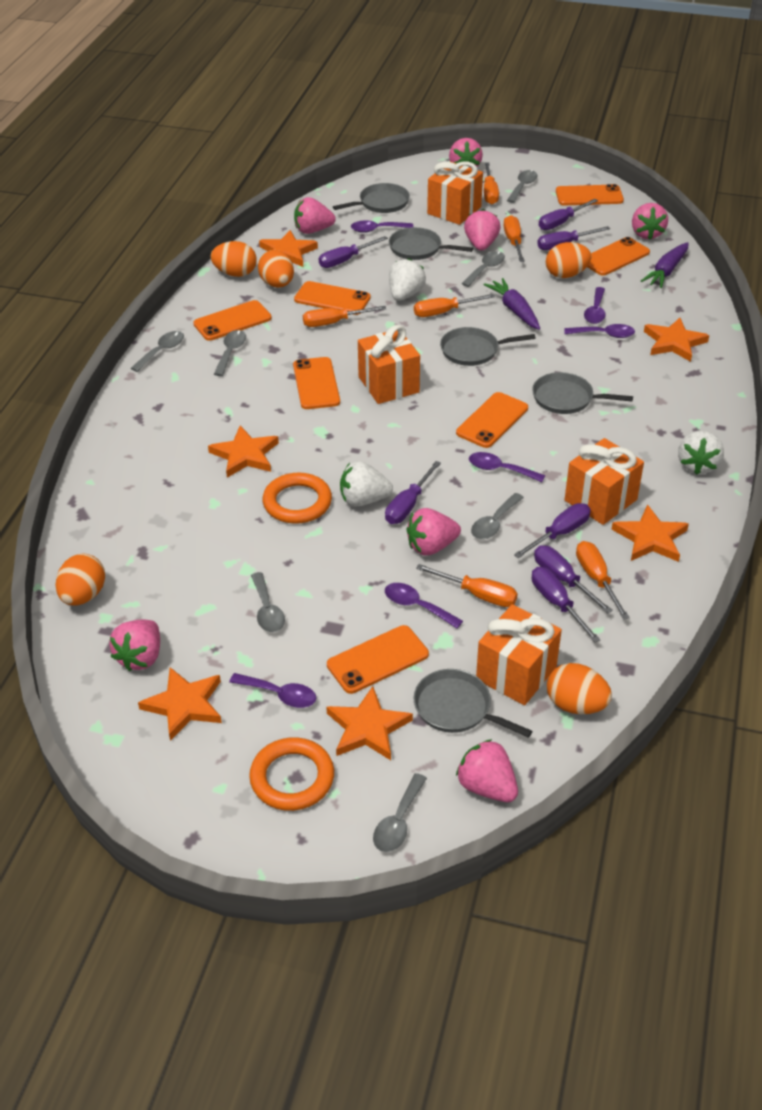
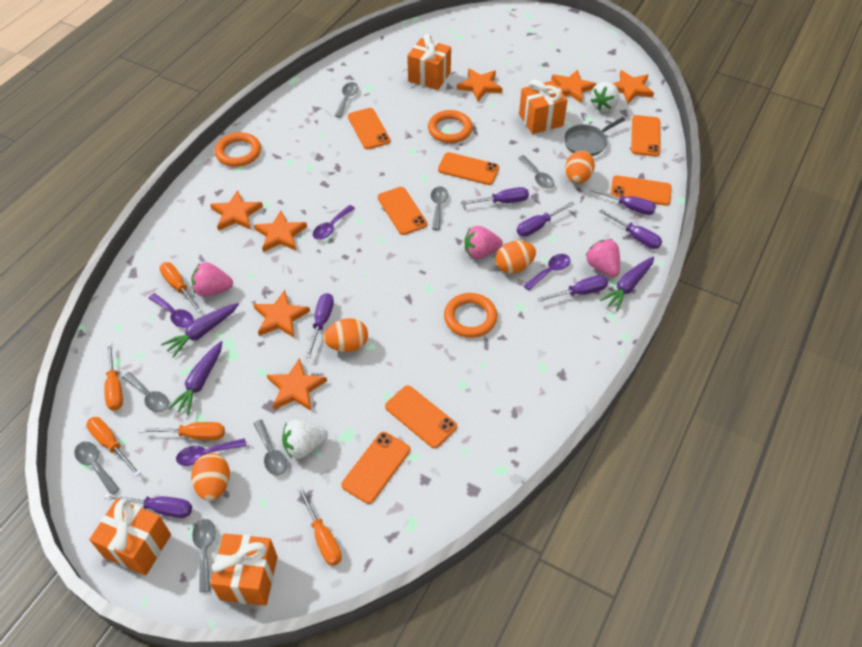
grey pan: 5 -> 1
orange egg: 5 -> 4
orange ring: 2 -> 3
orange screwdriver: 6 -> 5
orange star: 6 -> 7
pink strawberry: 7 -> 3
purple carrot: 2 -> 3
purple spoon: 6 -> 4
white strawberry: 3 -> 2

